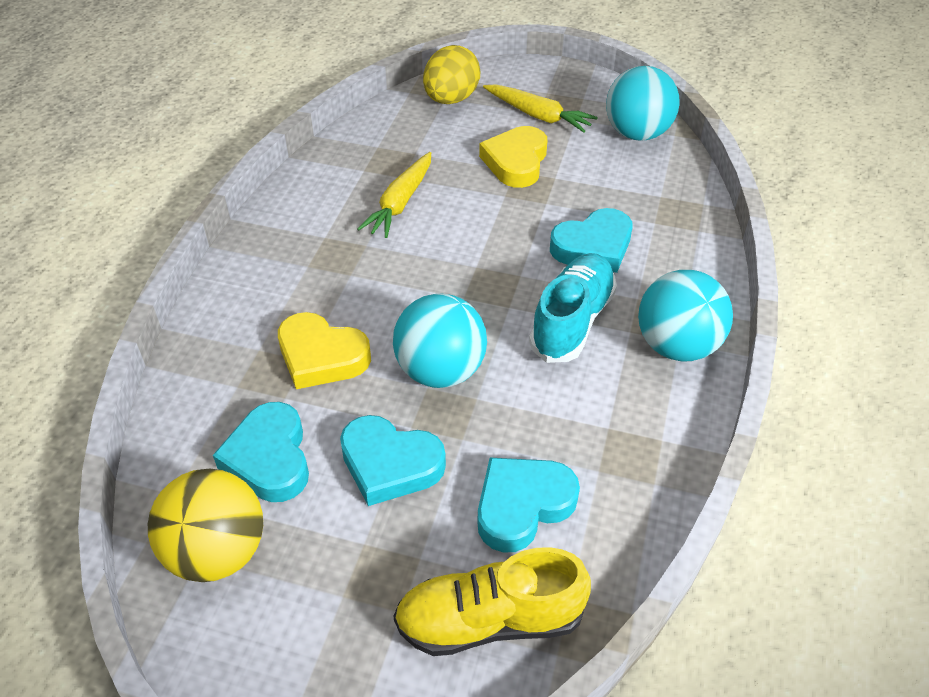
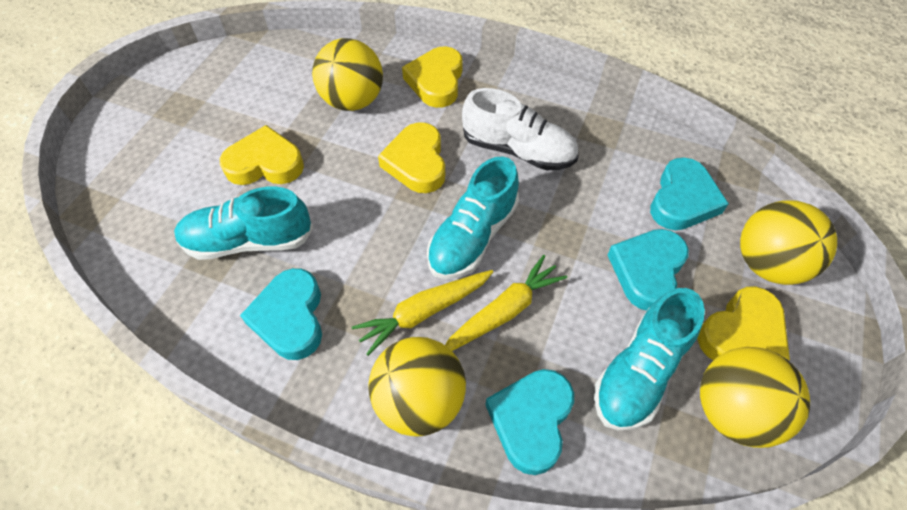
turquoise ball: 3 -> 0
turquoise shoe: 1 -> 3
white shoe: 0 -> 1
yellow ball: 1 -> 4
yellow egg: 1 -> 0
yellow heart: 2 -> 4
yellow shoe: 1 -> 0

